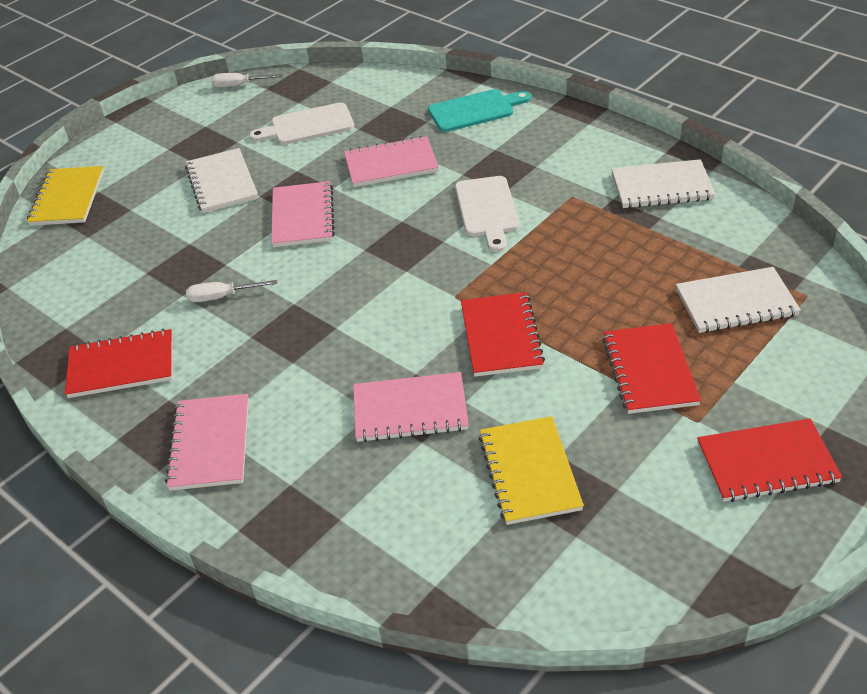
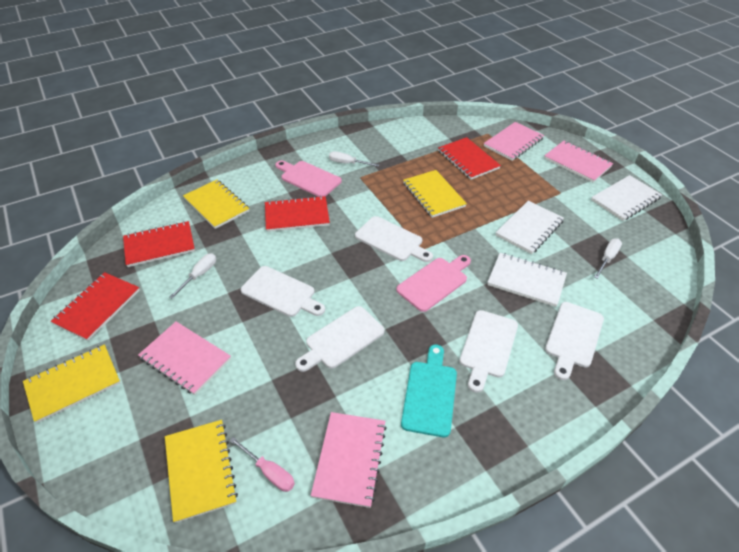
pink cutting board: 0 -> 2
pink screwdriver: 0 -> 1
white cutting board: 2 -> 5
white screwdriver: 2 -> 3
yellow notebook: 2 -> 4

